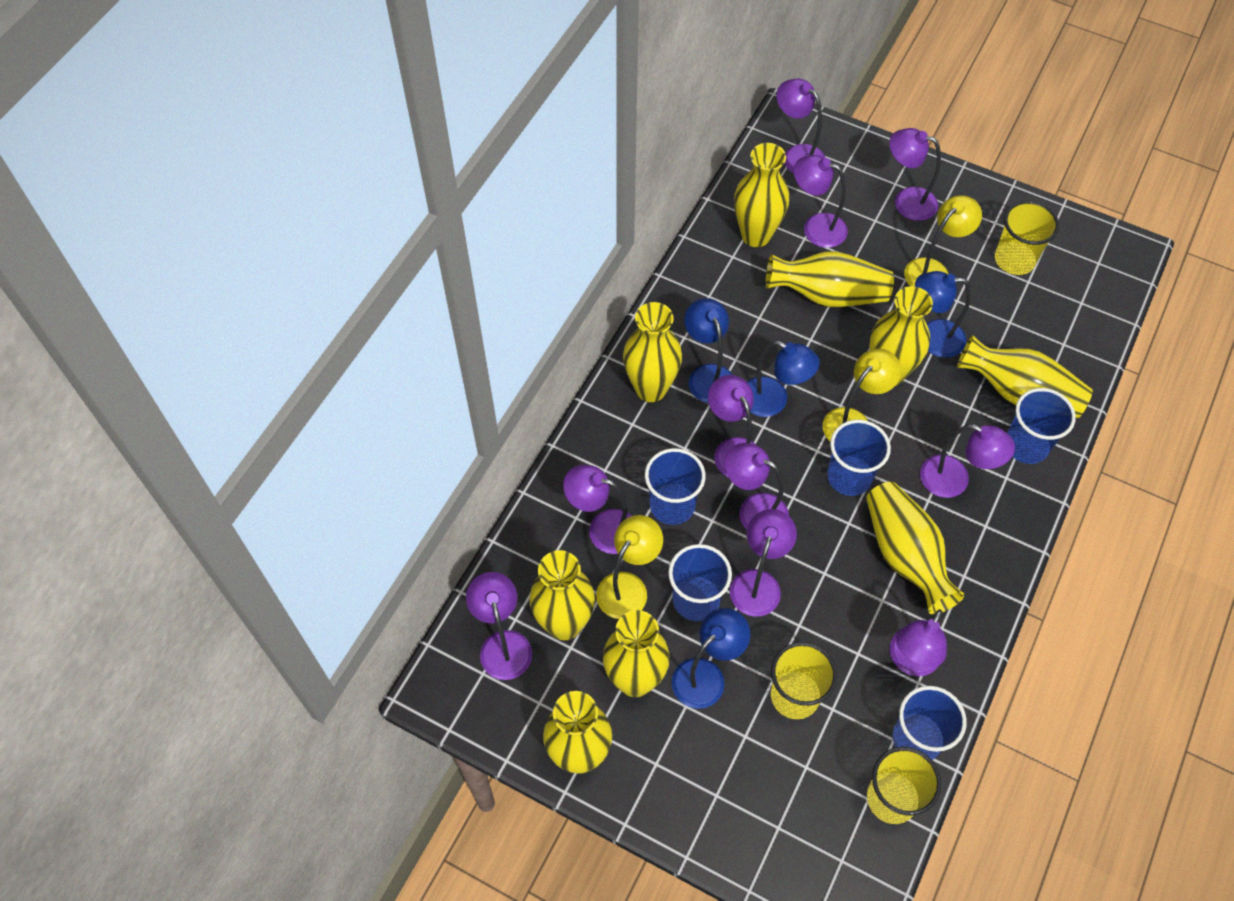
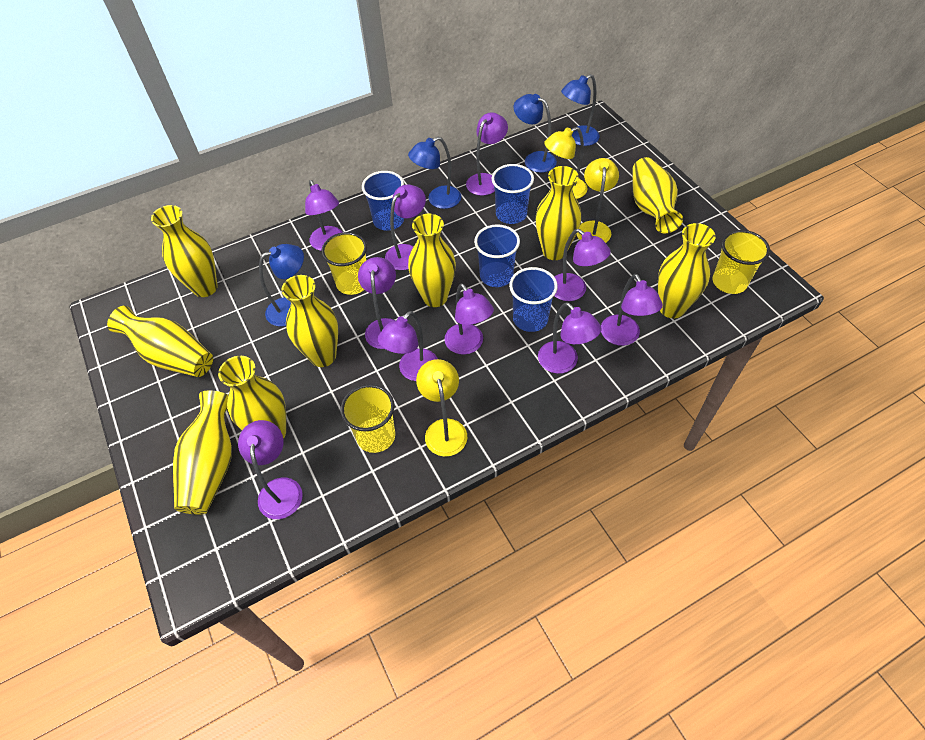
blue cup: 5 -> 4

